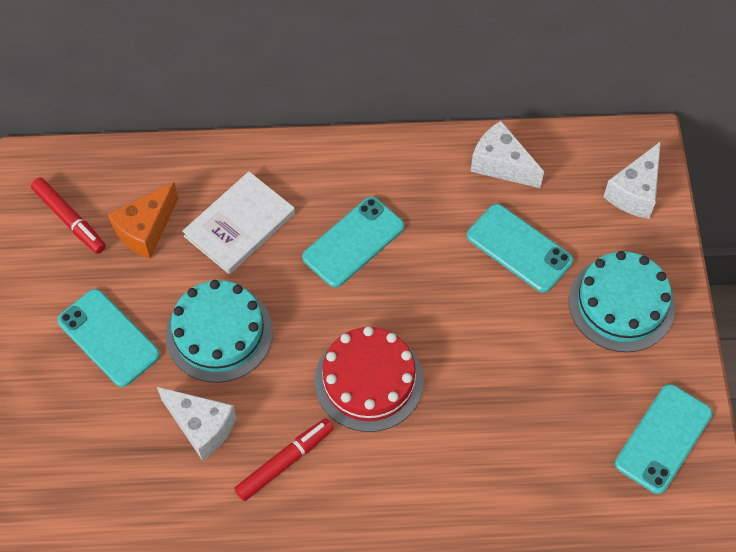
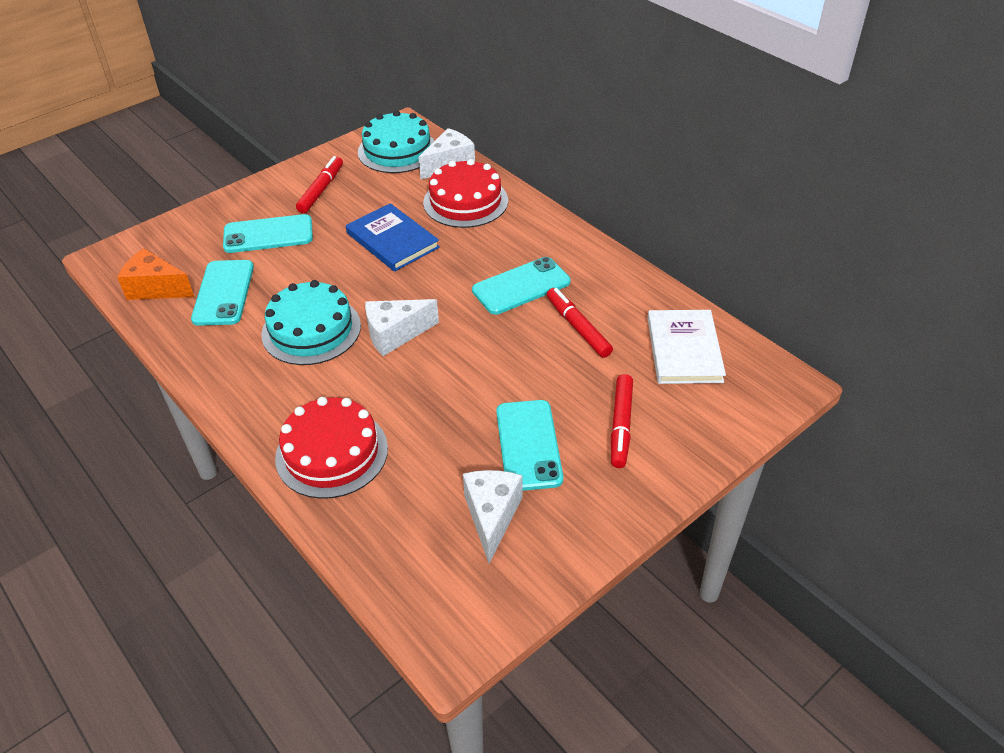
blue book: 0 -> 1
red cake: 1 -> 2
red marker: 2 -> 3

